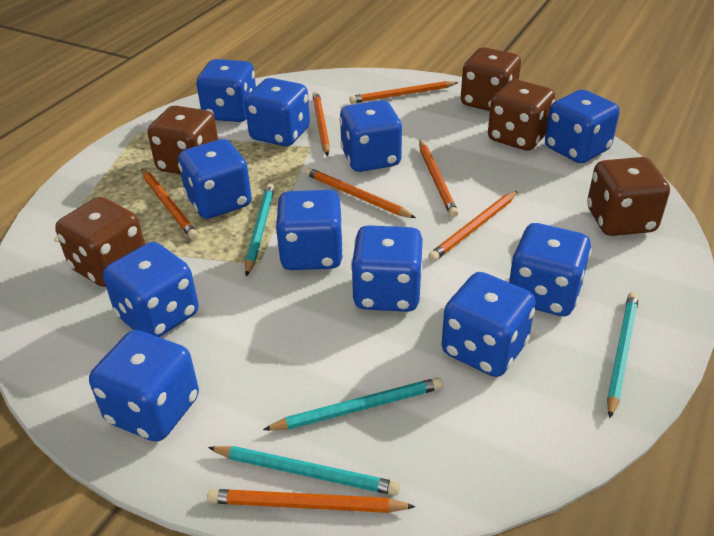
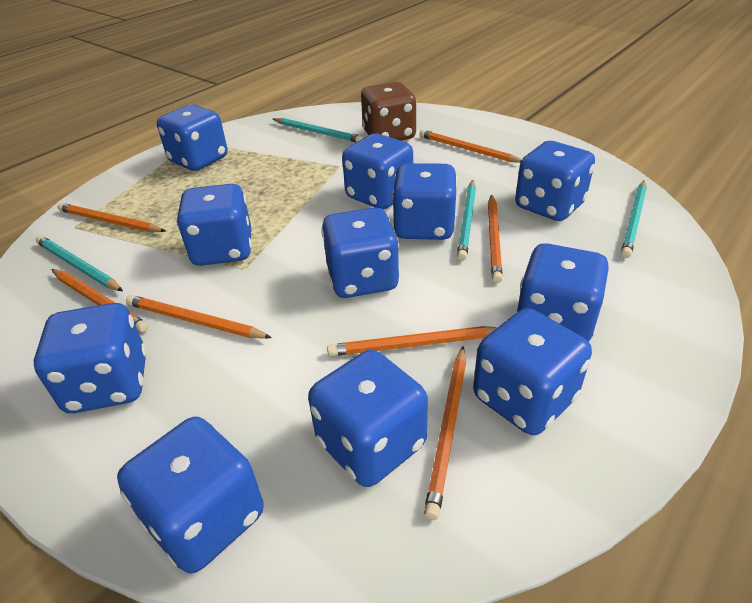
brown dice: 5 -> 1

